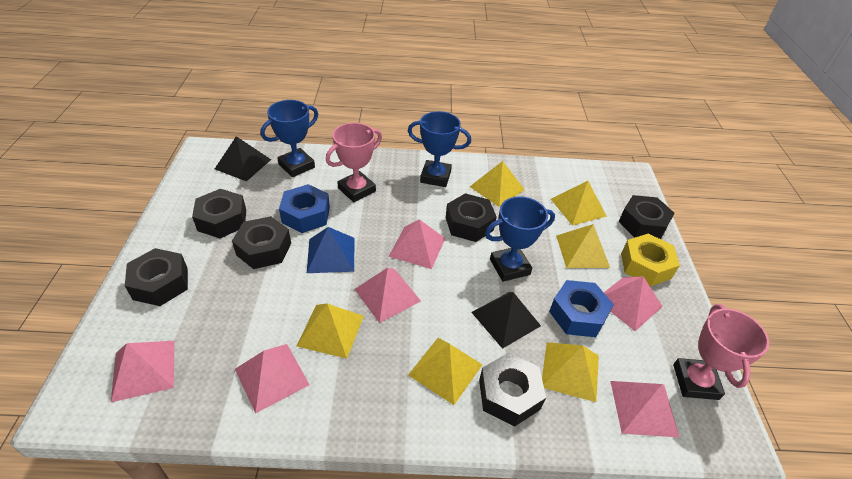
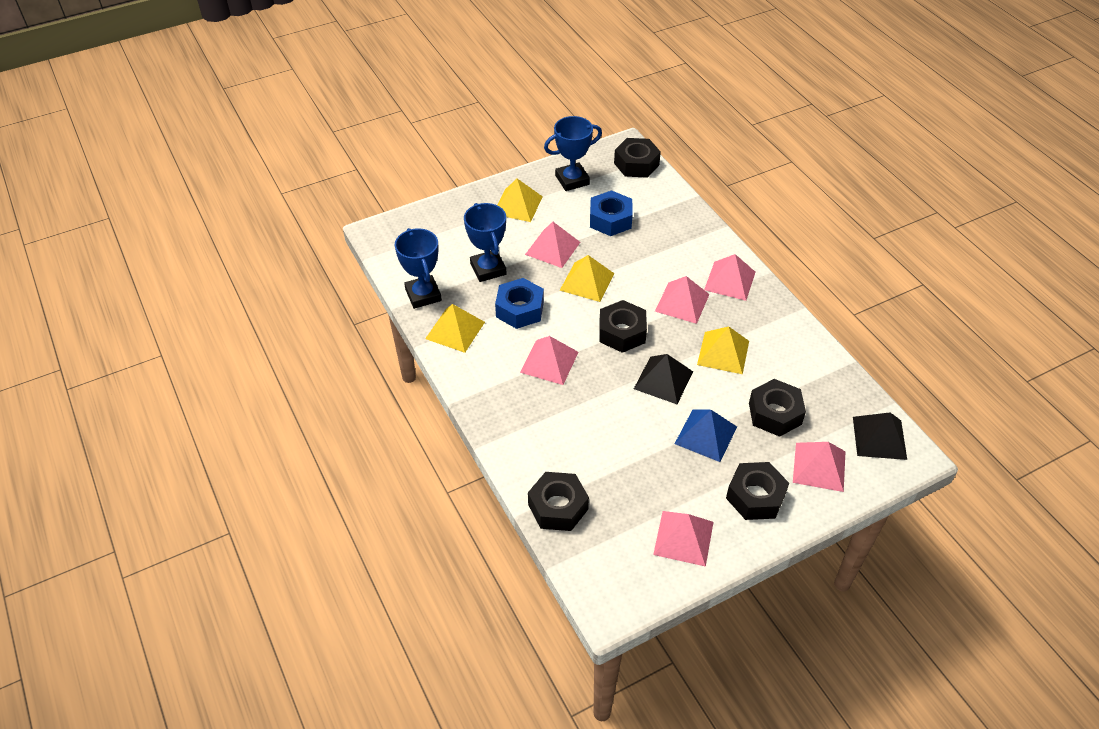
black nut: 6 -> 5
pink trophy: 2 -> 0
yellow nut: 1 -> 0
yellow pyramid: 6 -> 4

